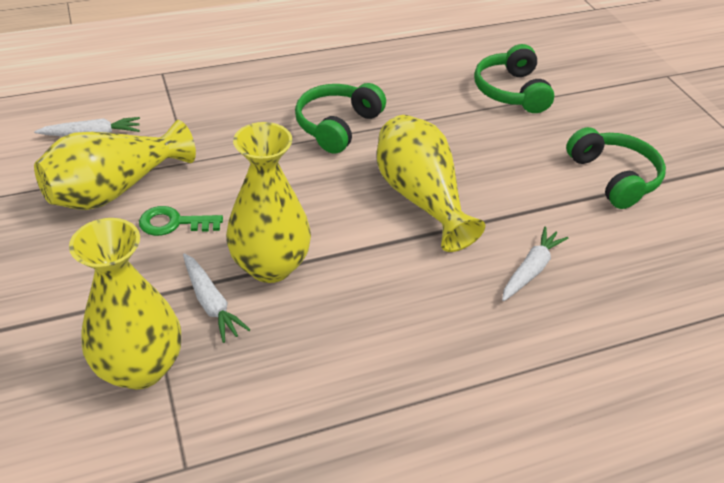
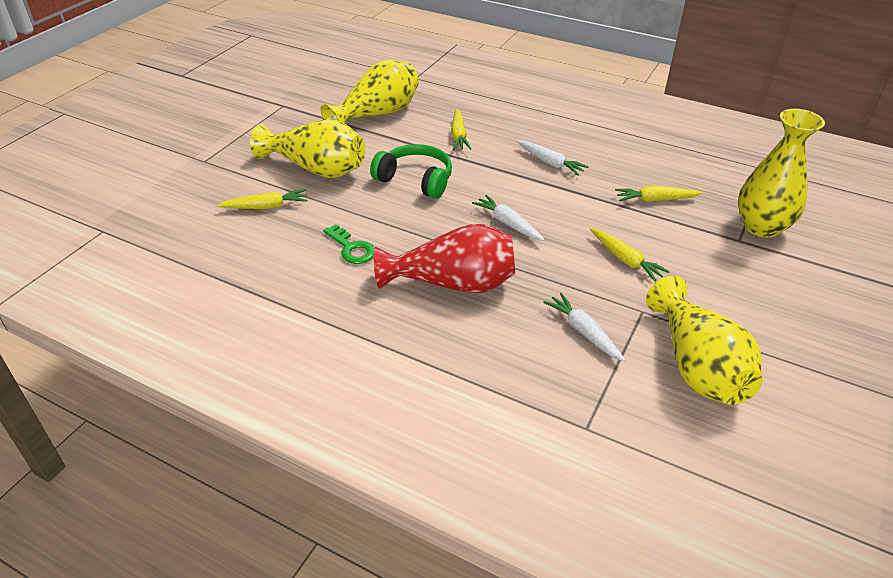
green headphones: 3 -> 1
red vase: 0 -> 1
yellow carrot: 0 -> 4

